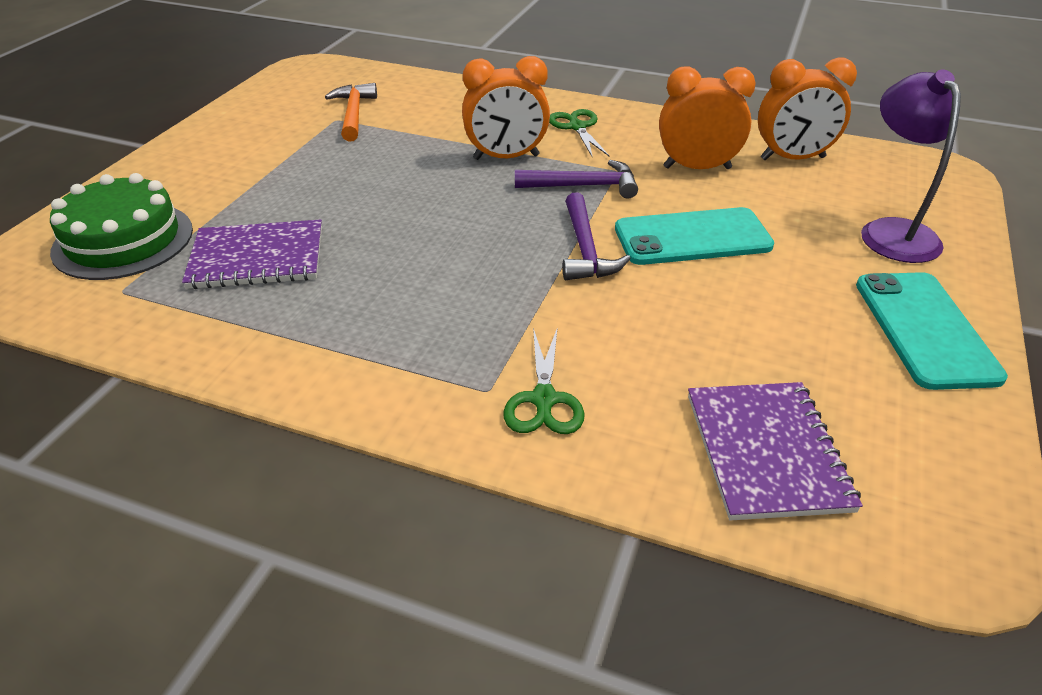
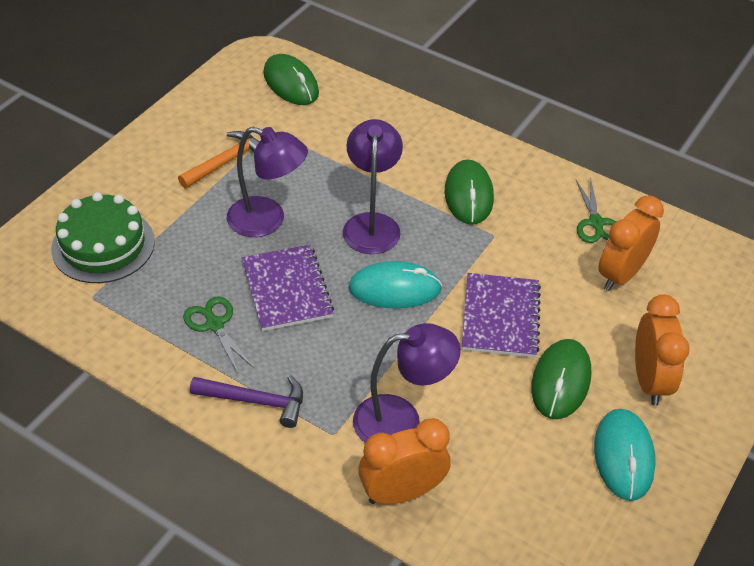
green mouse: 0 -> 3
purple hammer: 2 -> 1
purple lamp: 1 -> 3
turquoise mouse: 0 -> 2
turquoise phone: 2 -> 0

